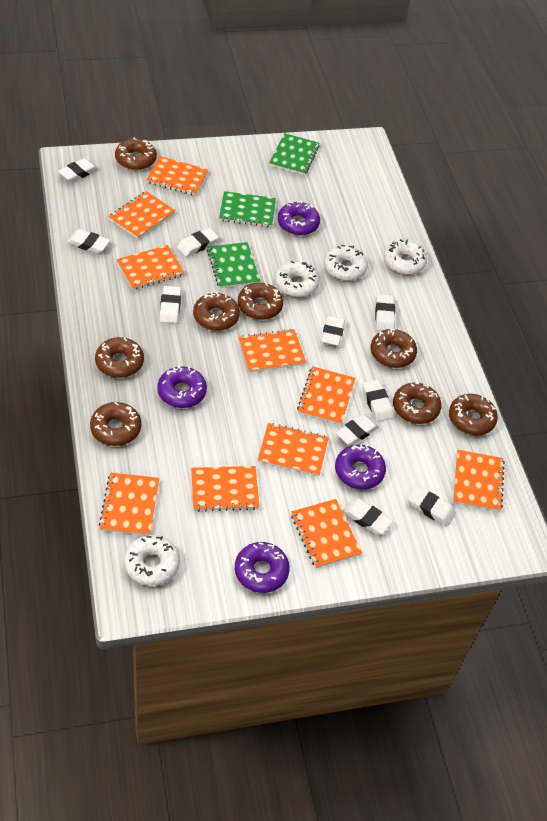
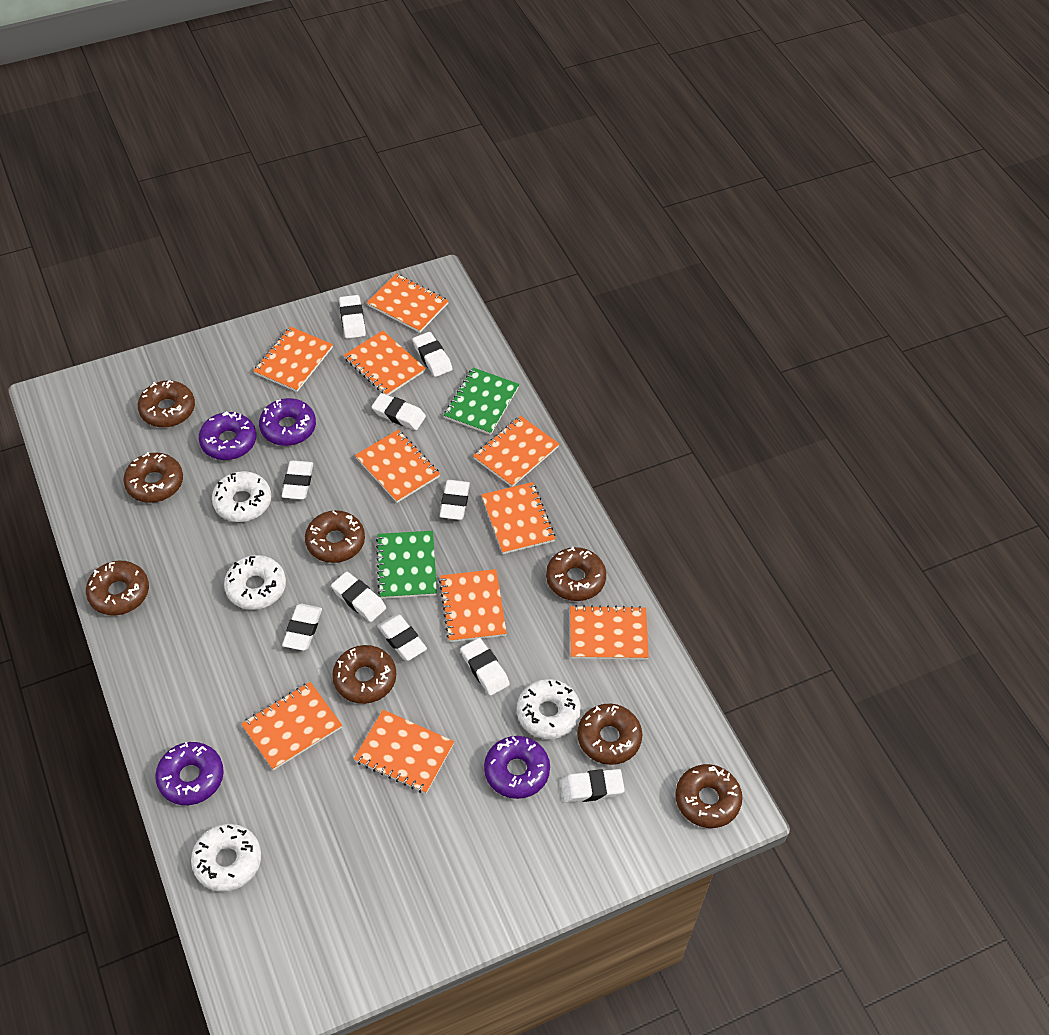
green notebook: 3 -> 2

